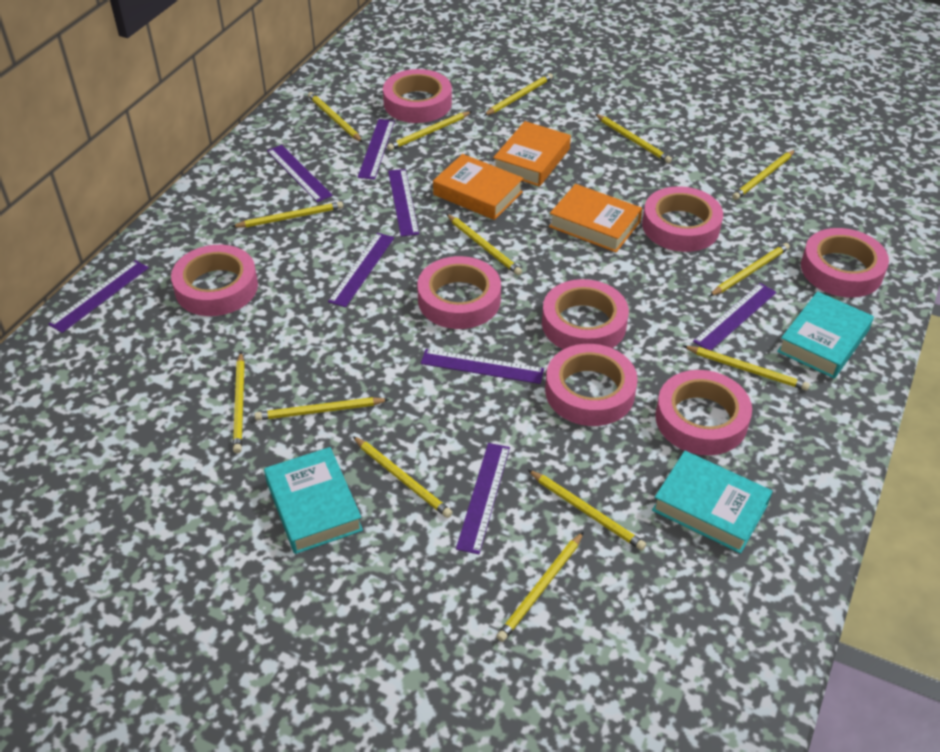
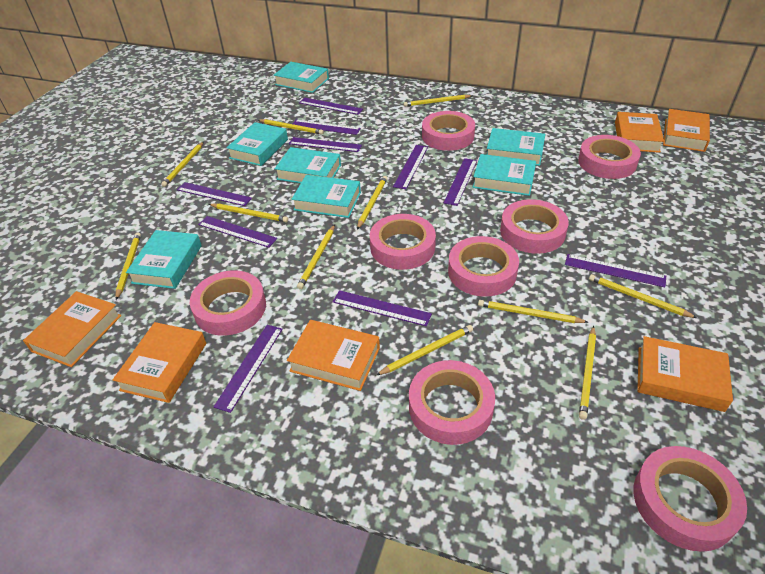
orange book: 3 -> 6
purple ruler: 8 -> 10
turquoise book: 3 -> 7
yellow pencil: 14 -> 11

